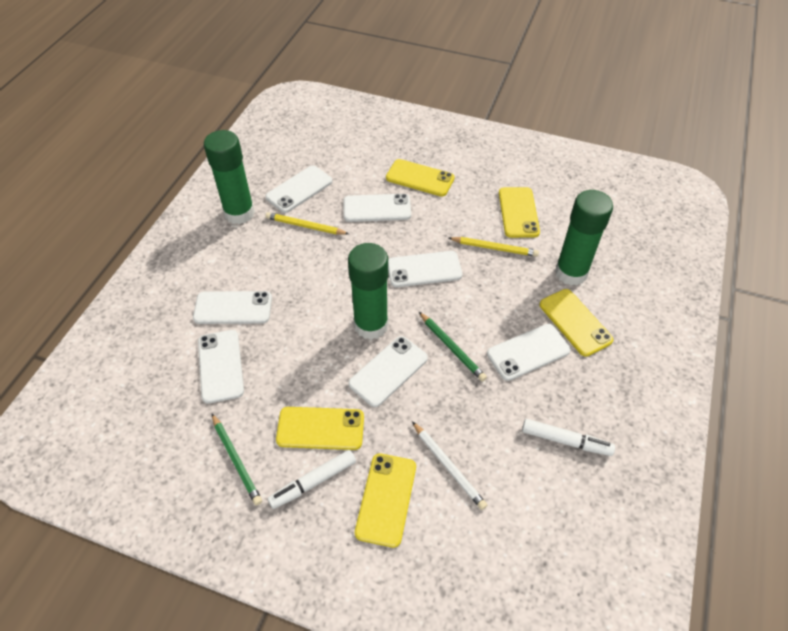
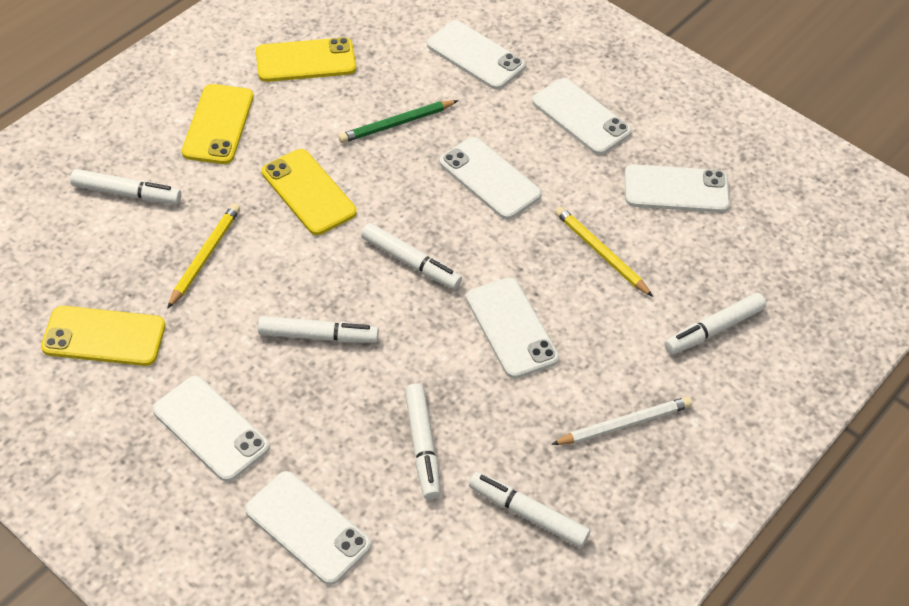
green glue stick: 3 -> 0
green pencil: 2 -> 1
white marker: 2 -> 6
yellow phone: 5 -> 4

